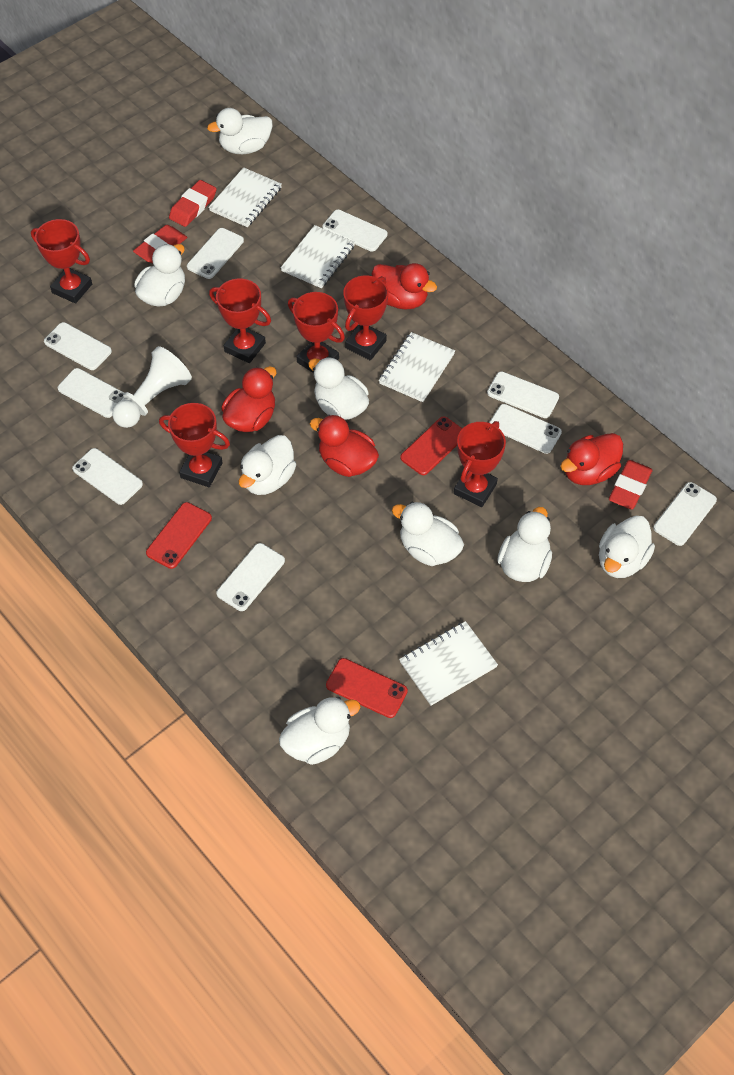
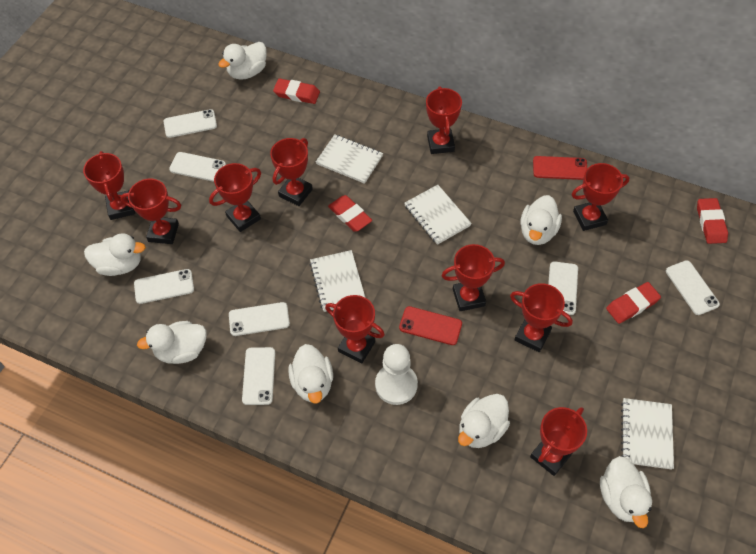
red duck: 4 -> 0
red eraser: 3 -> 4
red phone: 3 -> 2
red trophy: 6 -> 10
white duck: 8 -> 7
white phone: 9 -> 7

